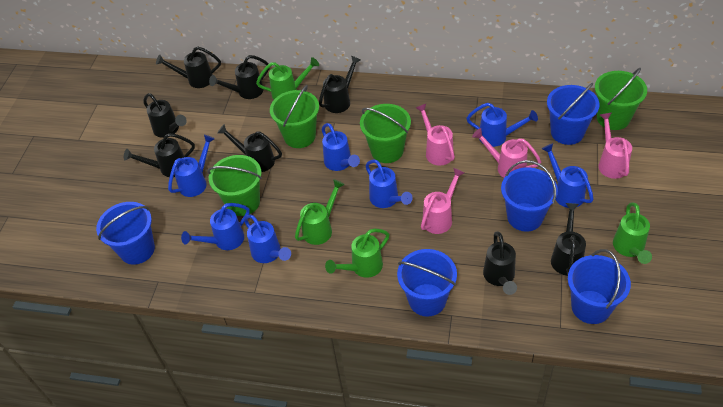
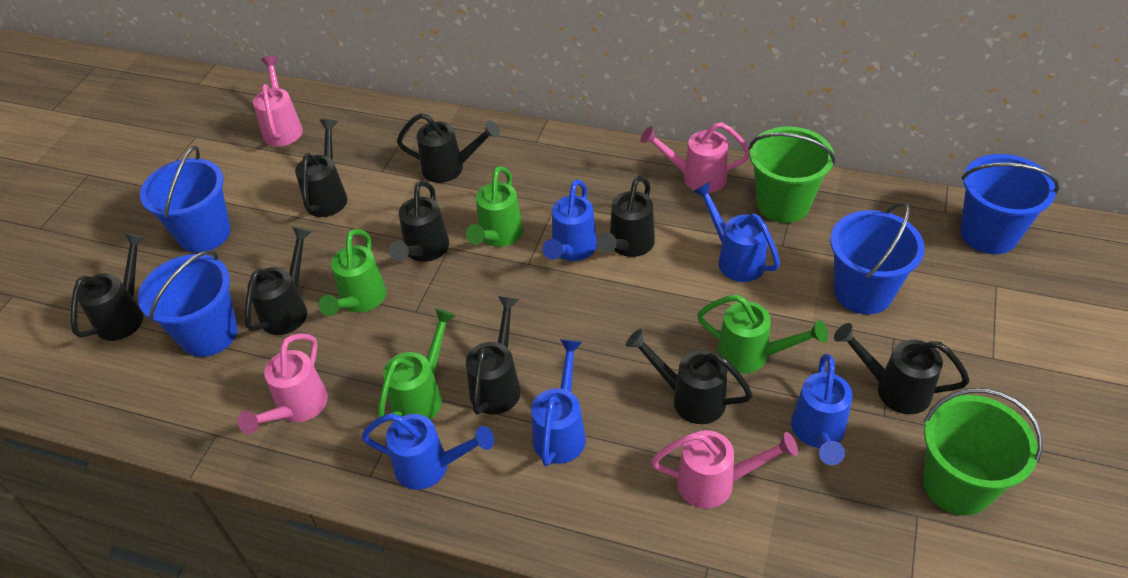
black watering can: 8 -> 9
blue bucket: 5 -> 4
blue watering can: 7 -> 5
green bucket: 4 -> 2

